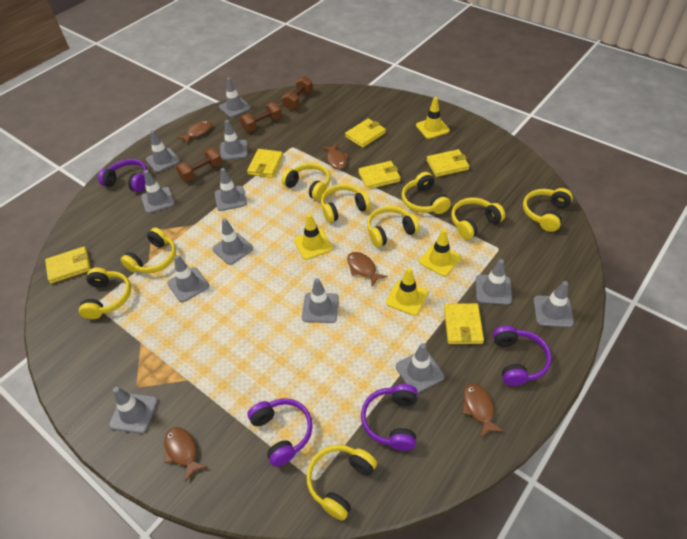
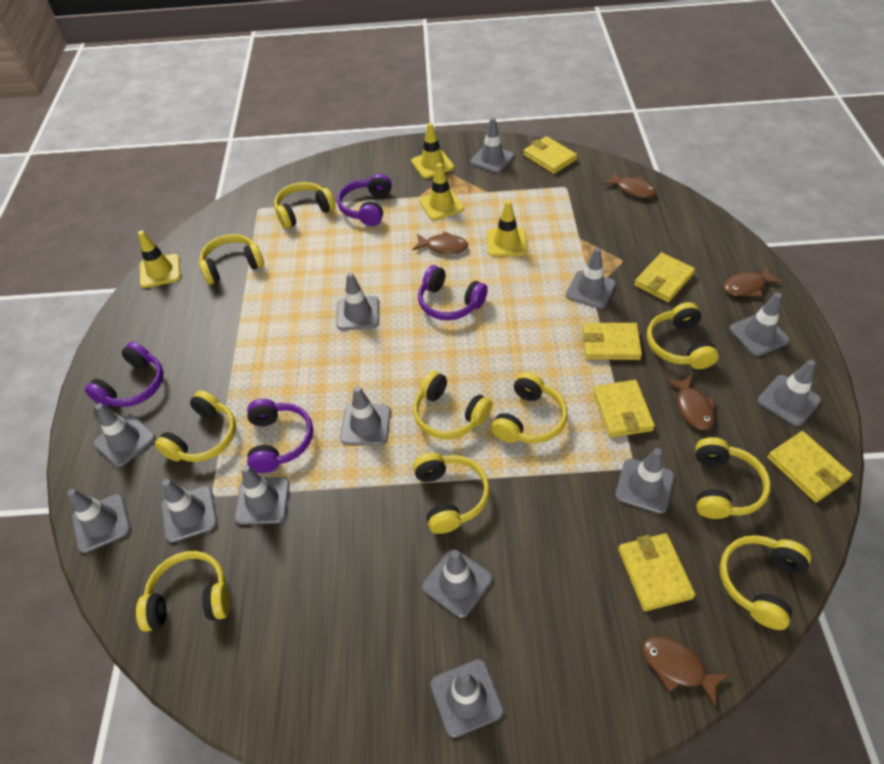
brown dumbbell: 3 -> 0
grey traffic cone: 12 -> 13
yellow headphones: 9 -> 10

